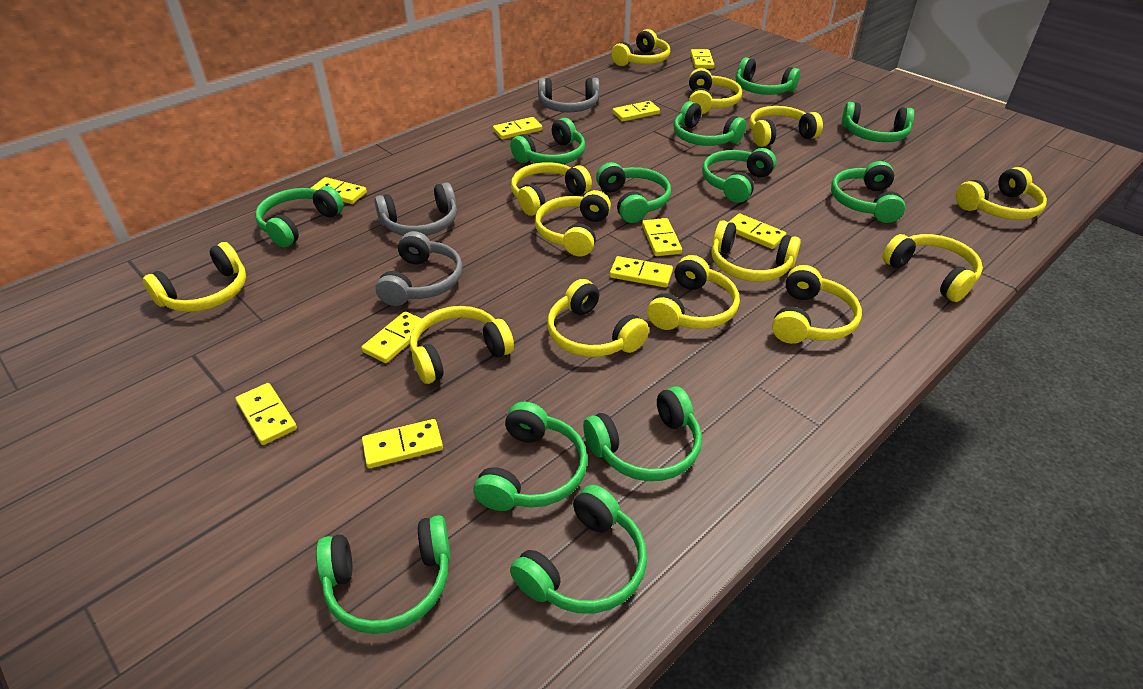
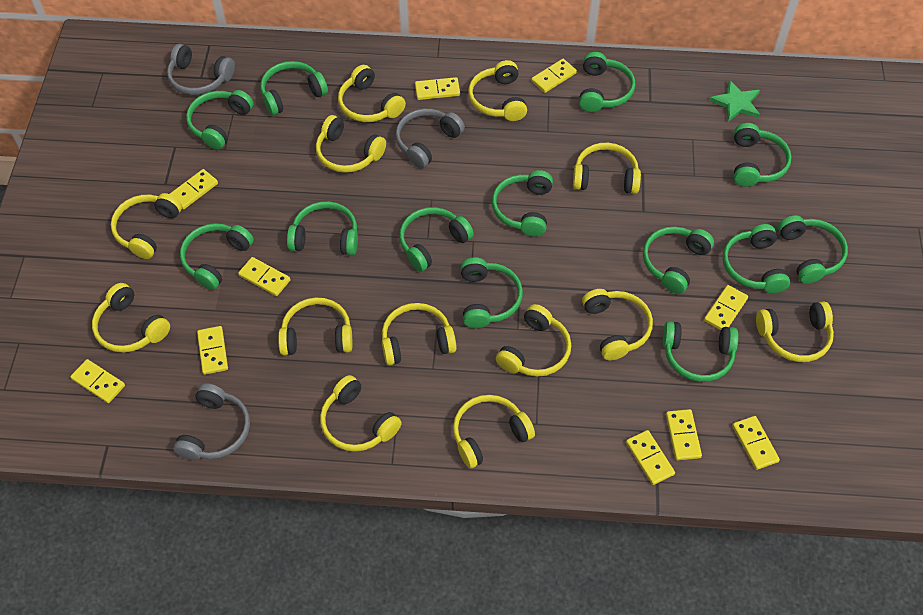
green headphones: 12 -> 13
green star: 0 -> 1

